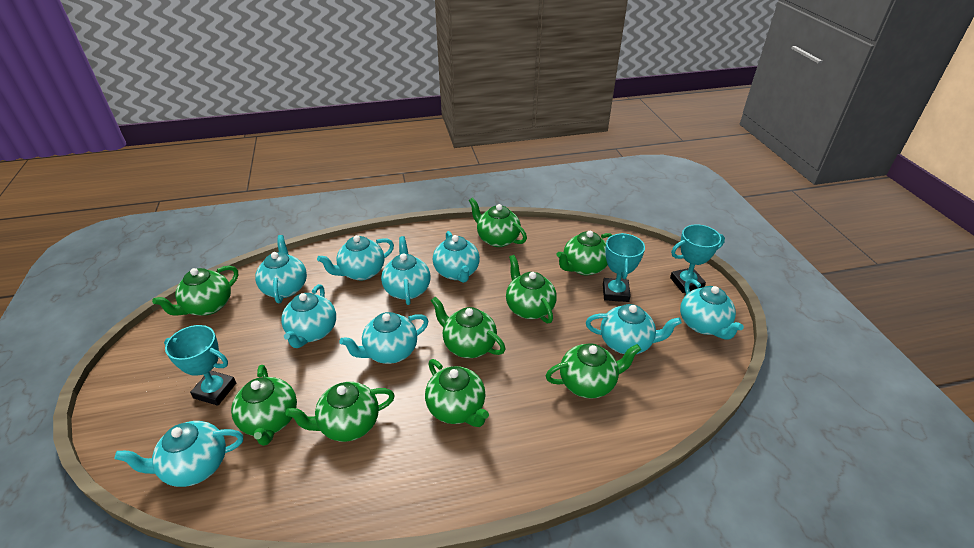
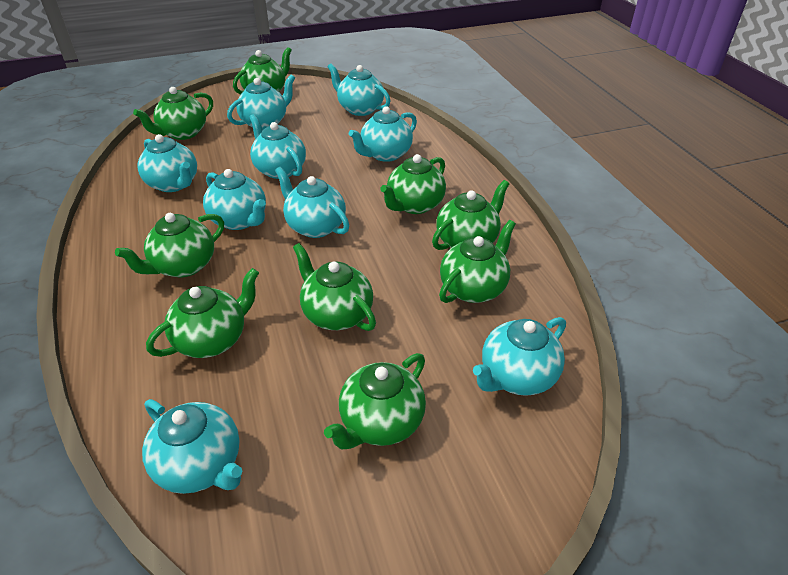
turquoise trophy: 3 -> 0

